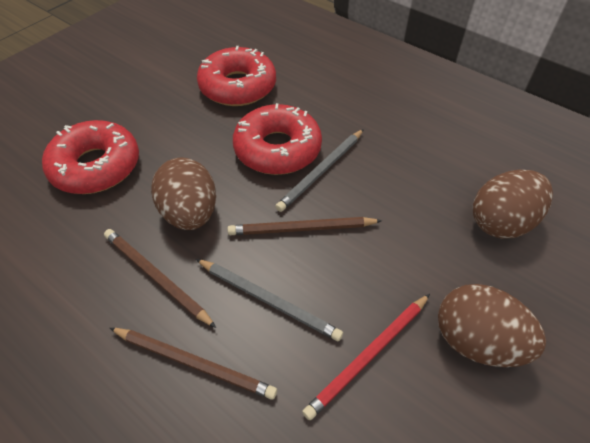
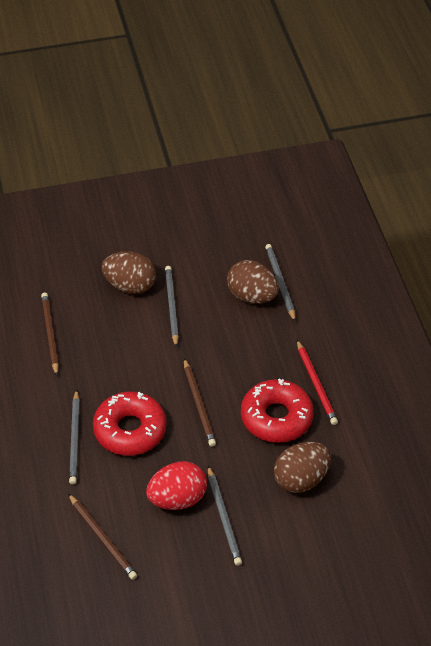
grey pencil: 2 -> 4
red donut: 3 -> 2
red egg: 0 -> 1

